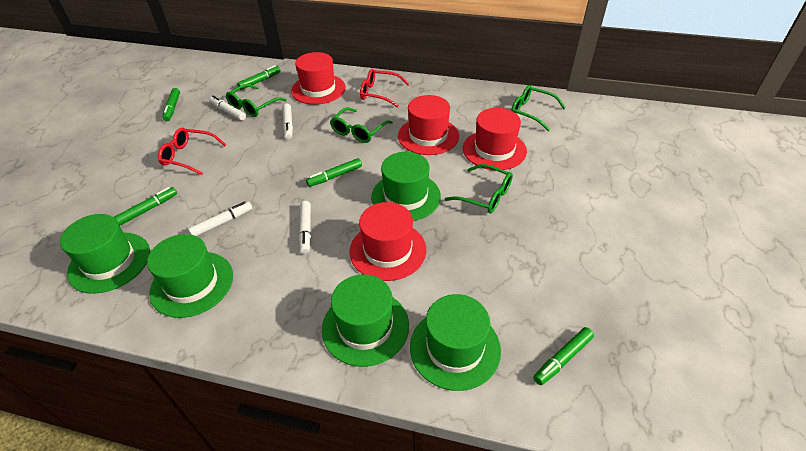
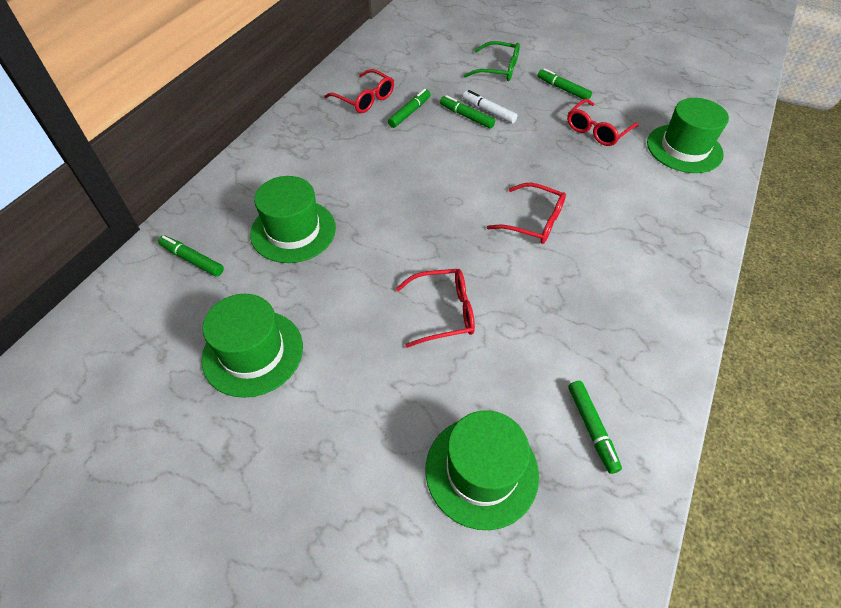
green glasses: 4 -> 1
green hat: 5 -> 4
red glasses: 2 -> 4
red hat: 4 -> 0
white marker: 4 -> 1

